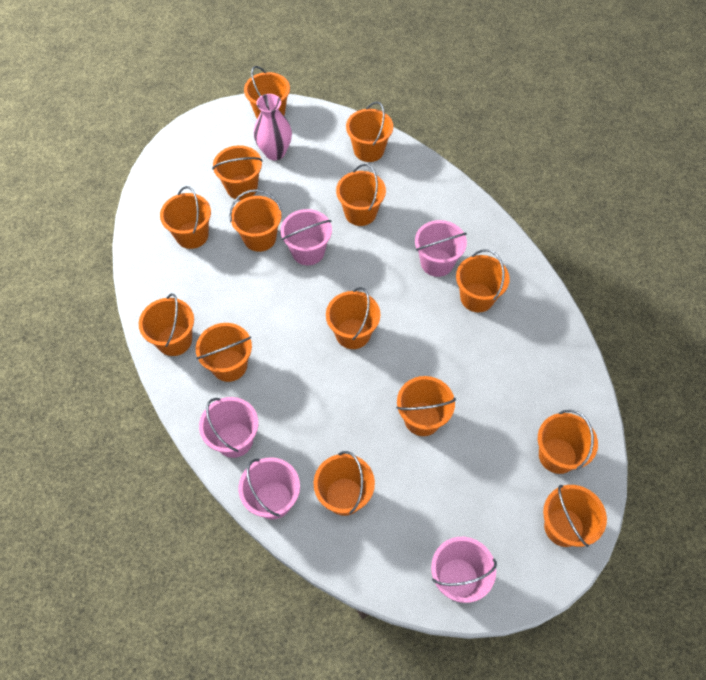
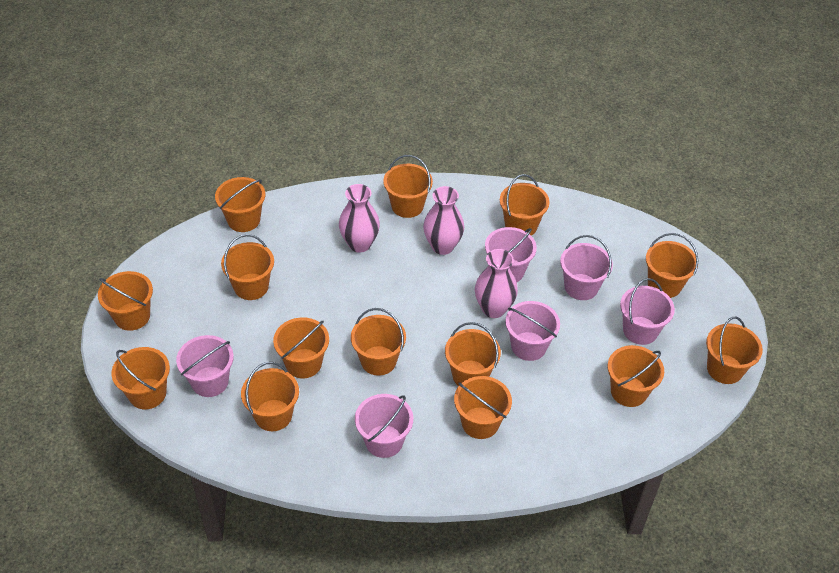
pink bucket: 5 -> 6
pink vase: 1 -> 3

